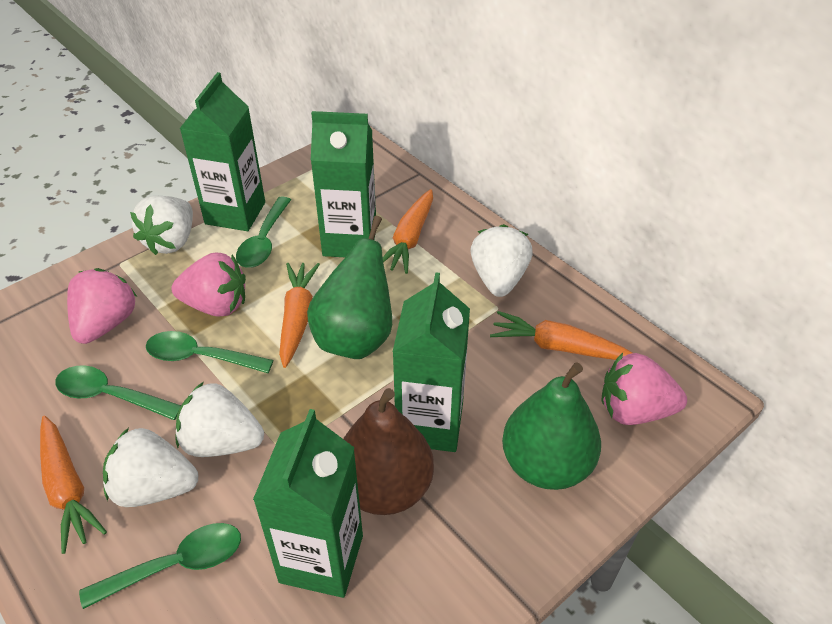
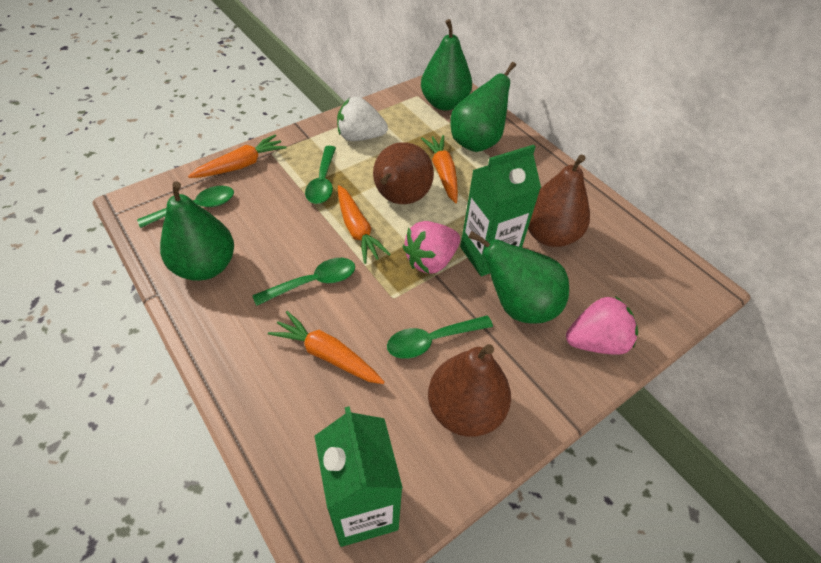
brown pear: 1 -> 3
green carton: 4 -> 2
green pear: 2 -> 4
pink strawberry: 3 -> 2
white strawberry: 4 -> 1

